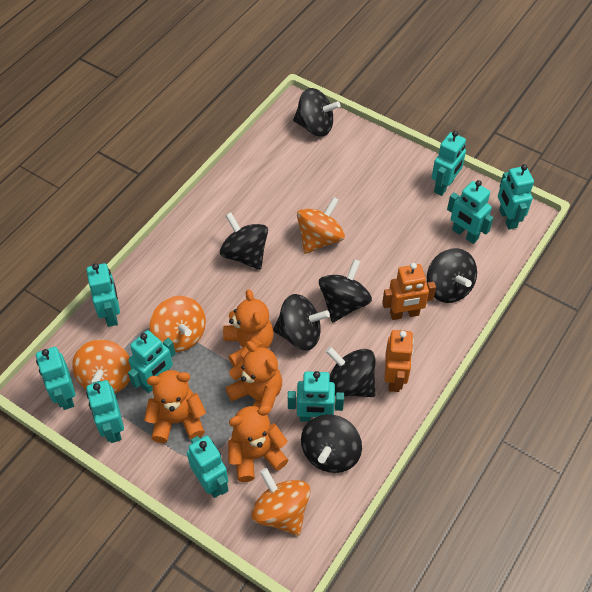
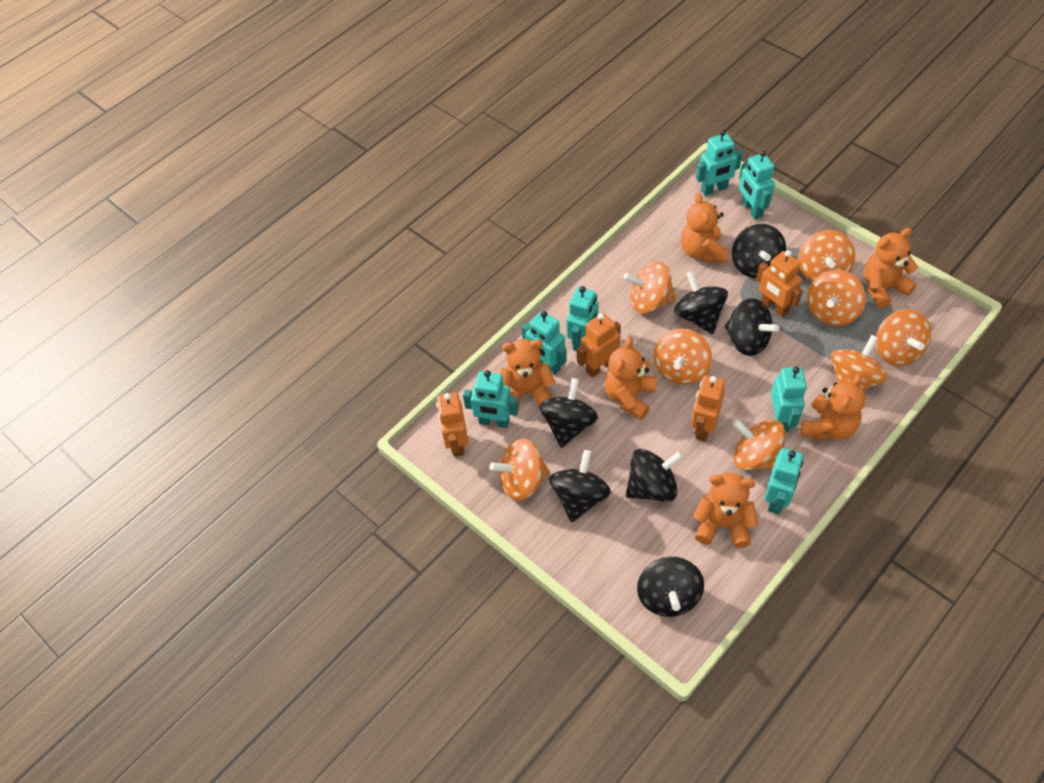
orange robot: 2 -> 4
orange spinning top: 4 -> 8
orange teddy bear: 4 -> 6
turquoise robot: 9 -> 7

